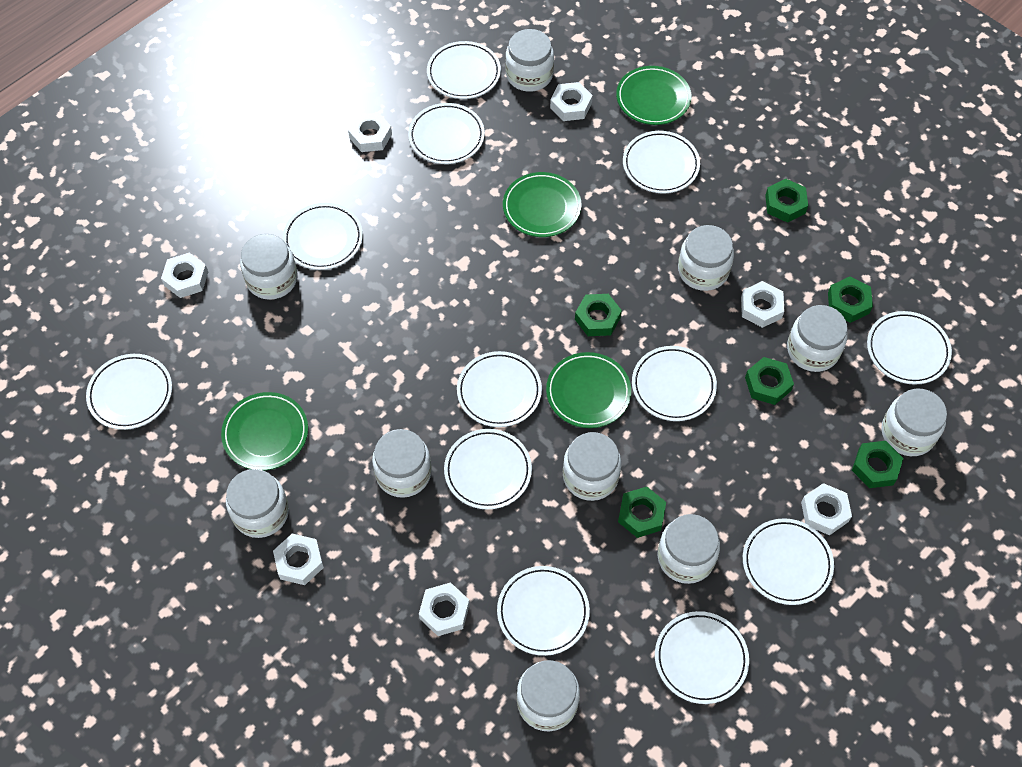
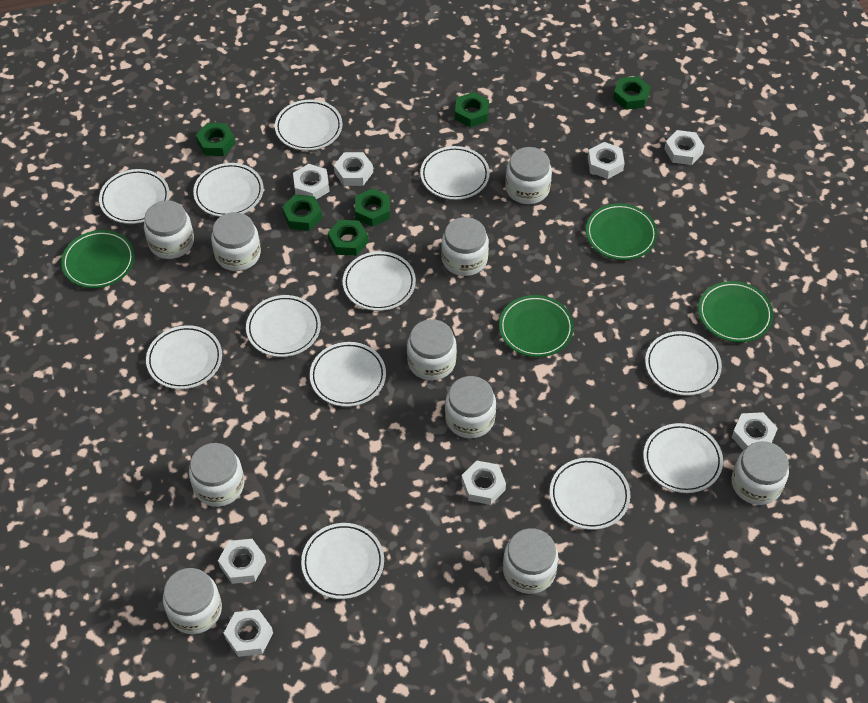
white nut: 7 -> 8

